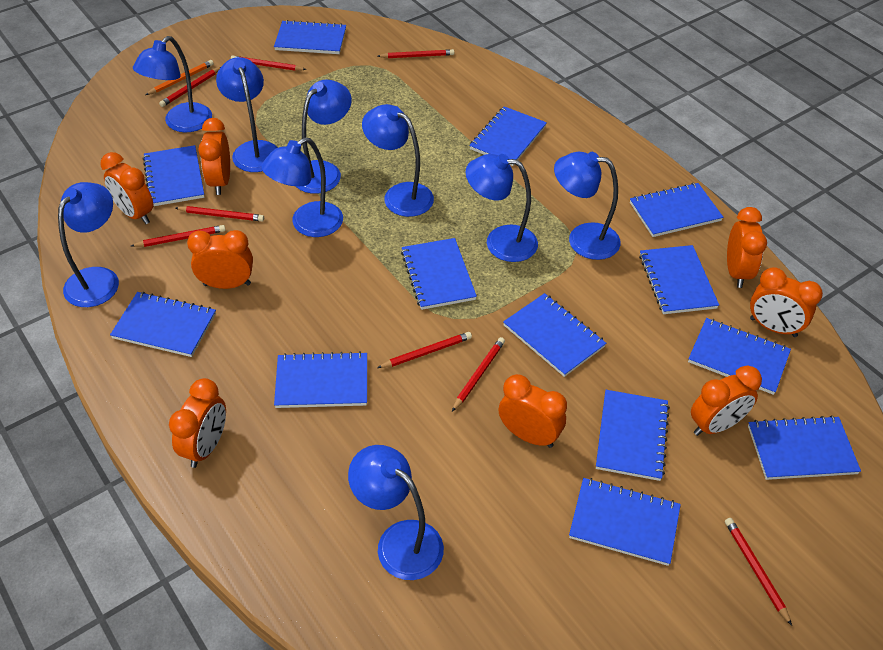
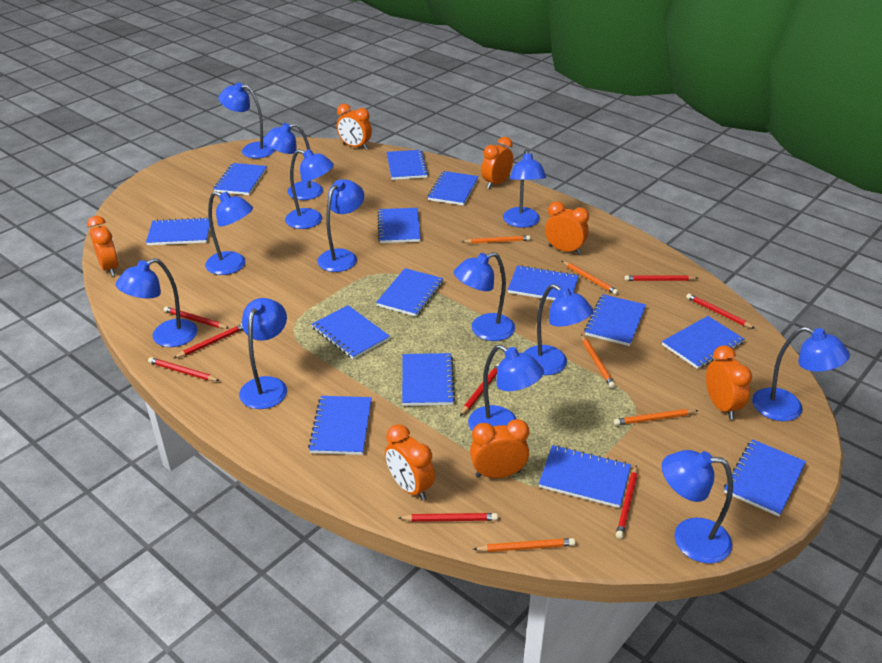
blue lamp: 9 -> 13
blue notebook: 13 -> 14
orange clock: 8 -> 7
orange pencil: 1 -> 5

